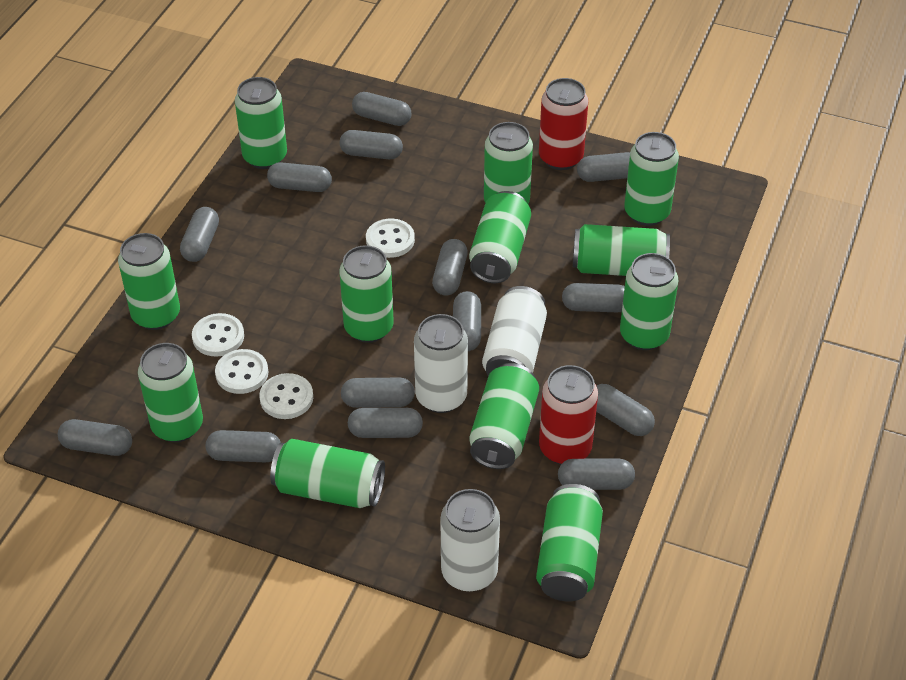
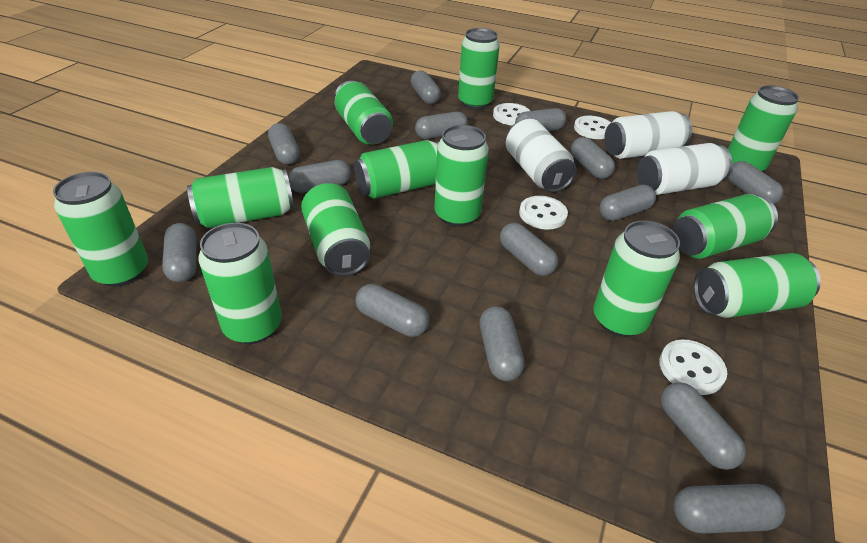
red can: 2 -> 0

